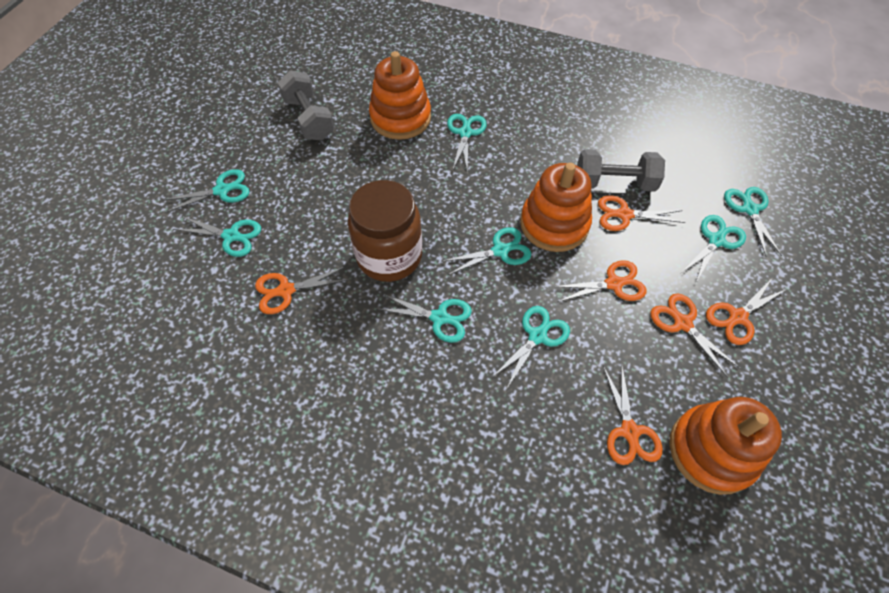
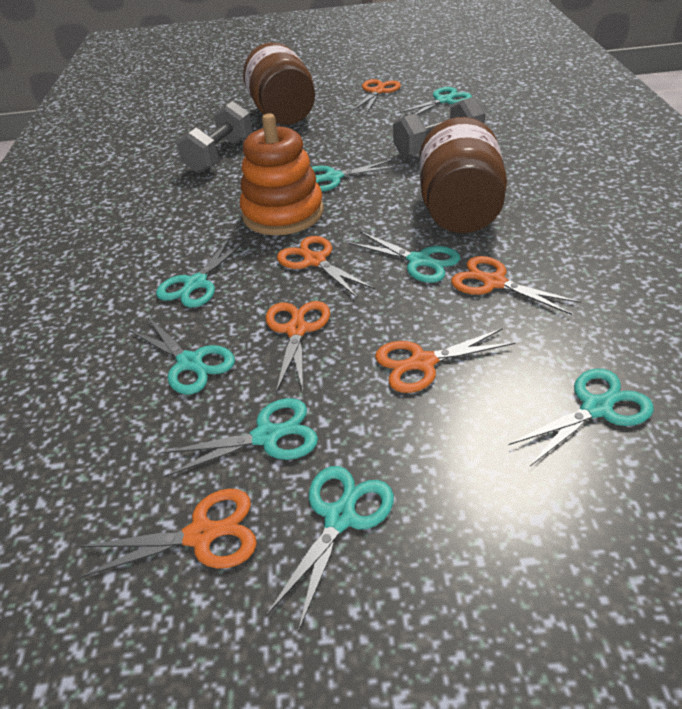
brown jar: 1 -> 2
orange stacking toy: 3 -> 1

